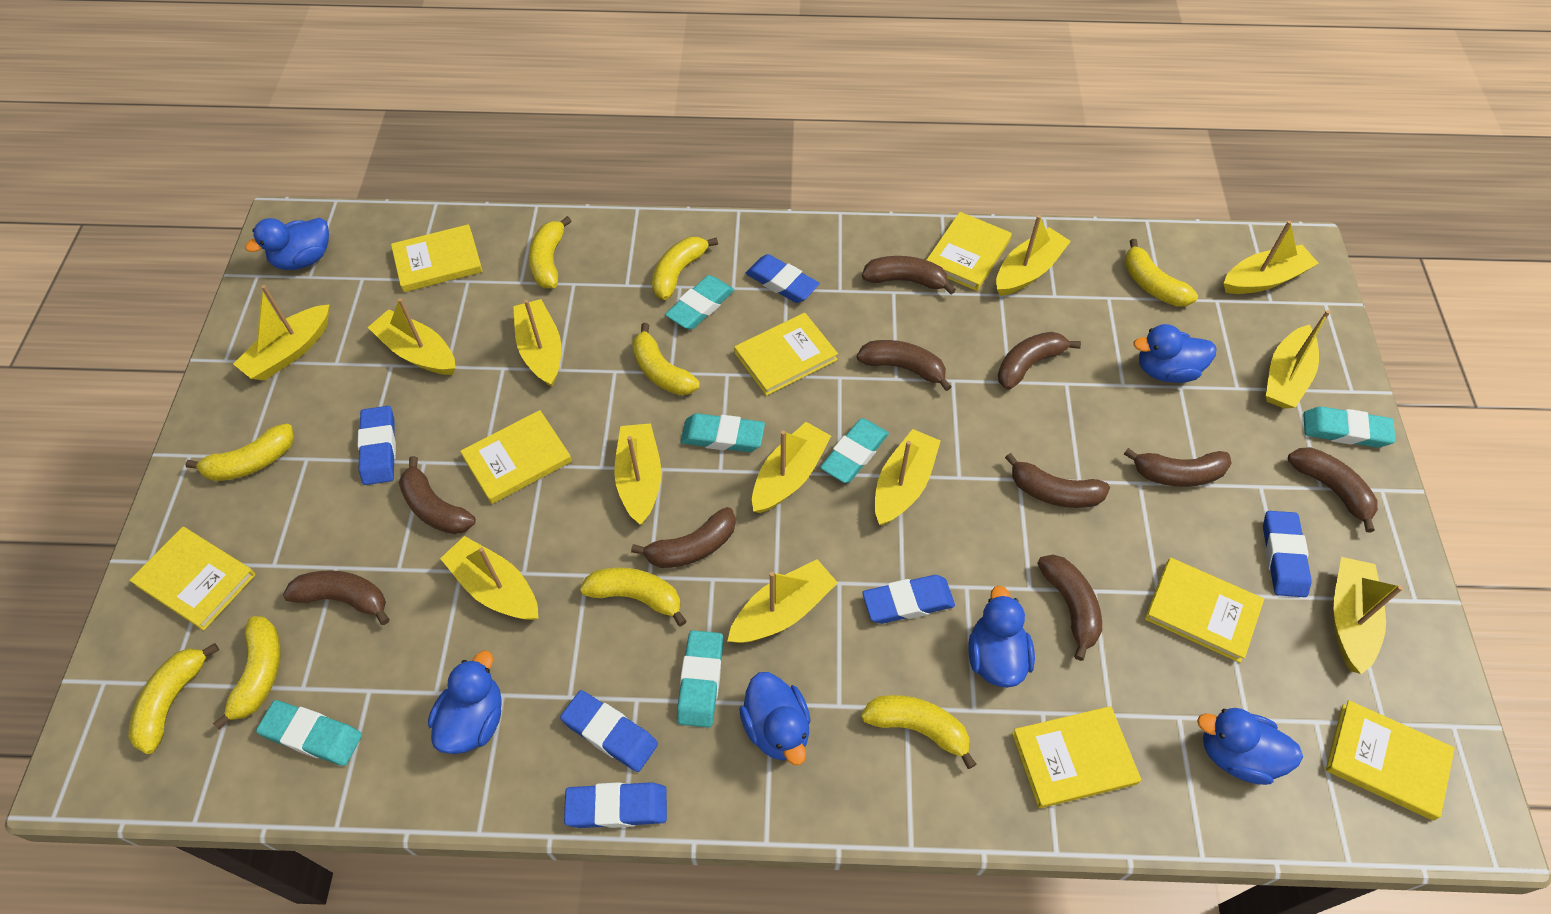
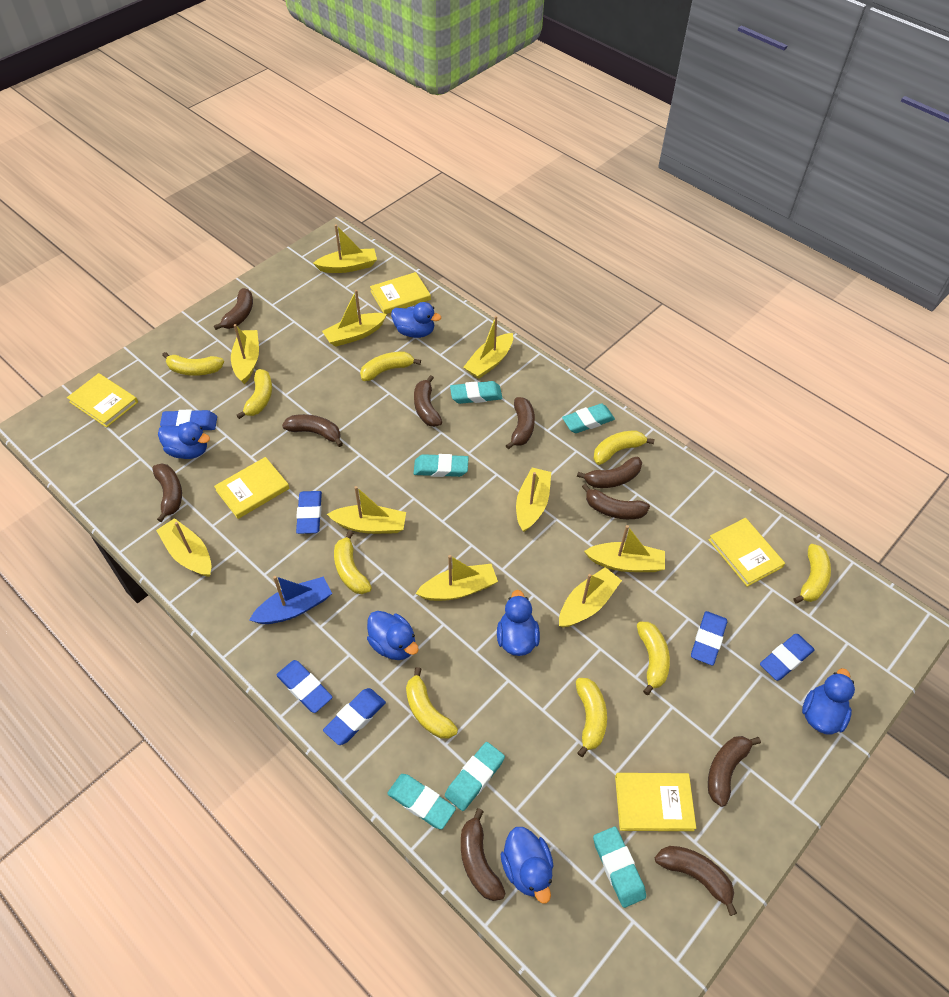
blue boat: 0 -> 1
yellow boat: 12 -> 10
yellow book: 8 -> 5

